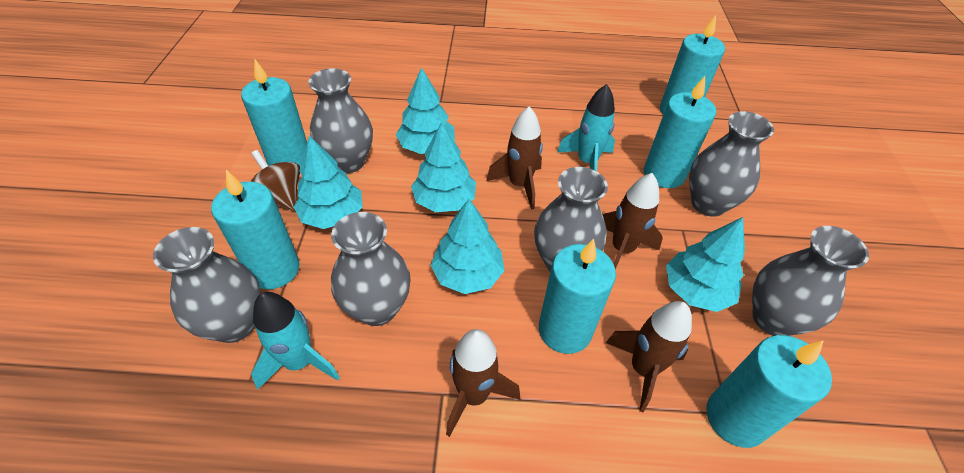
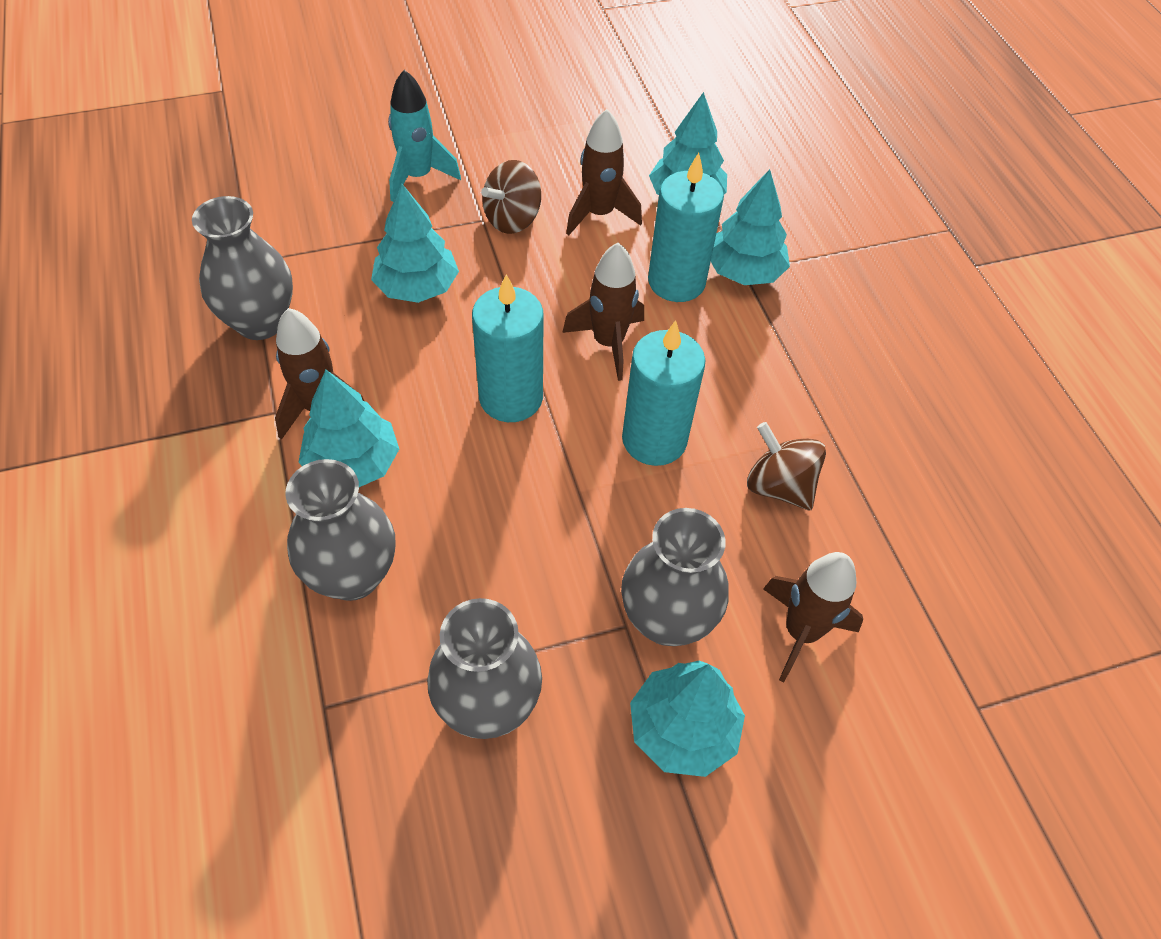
brown spinning top: 1 -> 2
grey vase: 6 -> 4
turquoise candle: 6 -> 3
turquoise rocket: 2 -> 1

